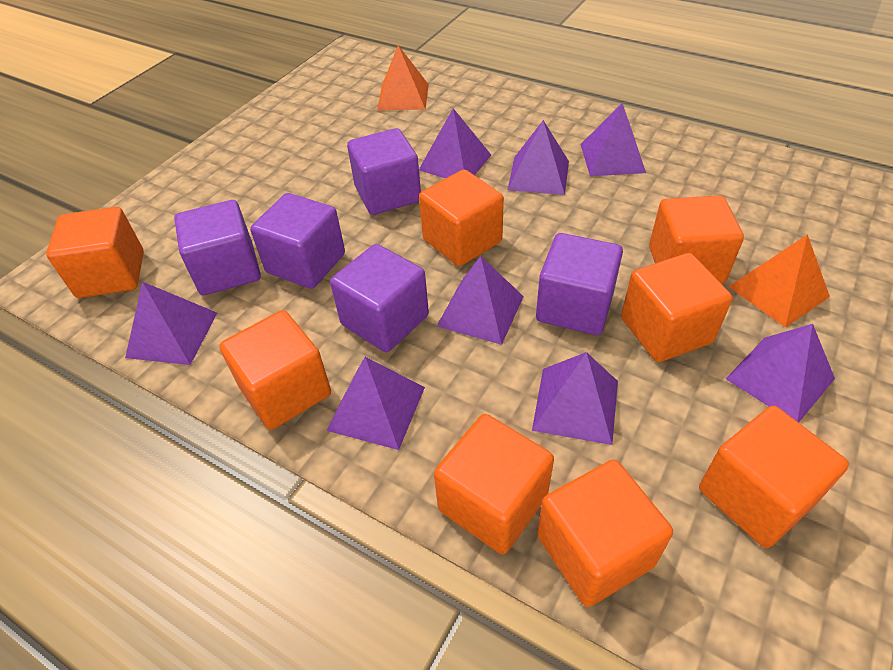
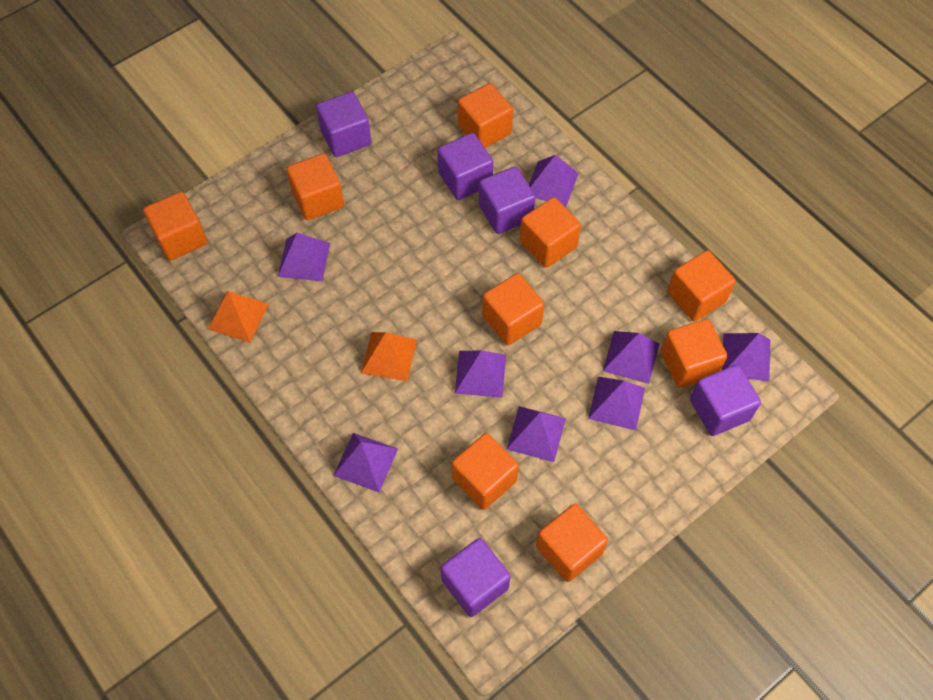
orange cube: 8 -> 9

